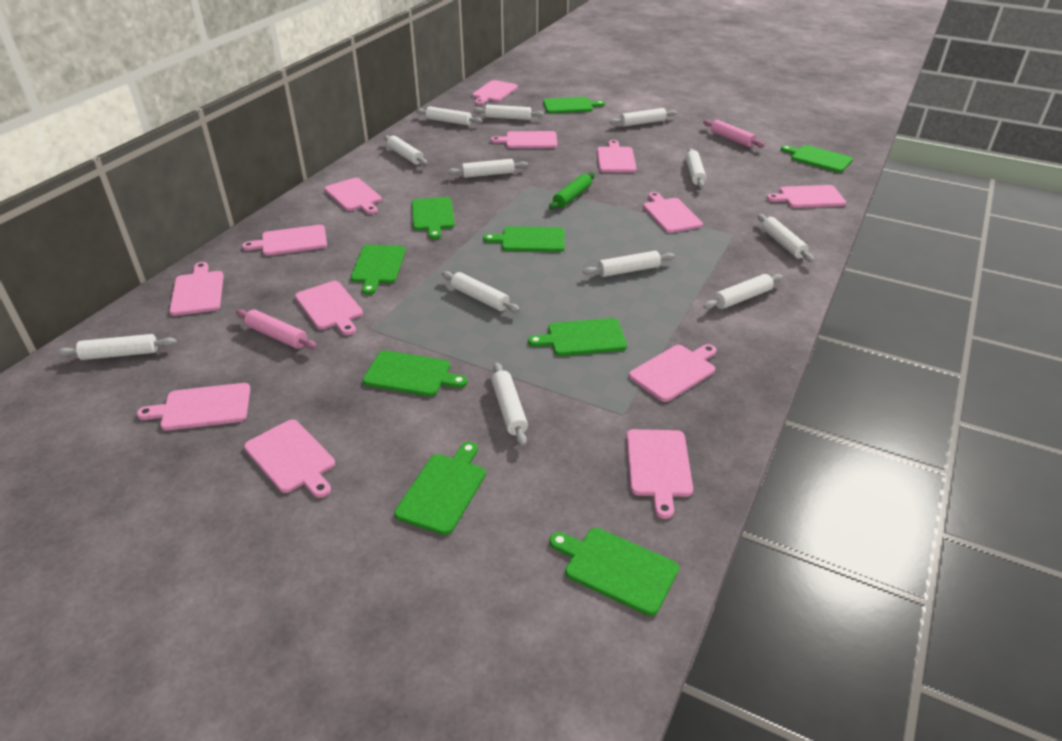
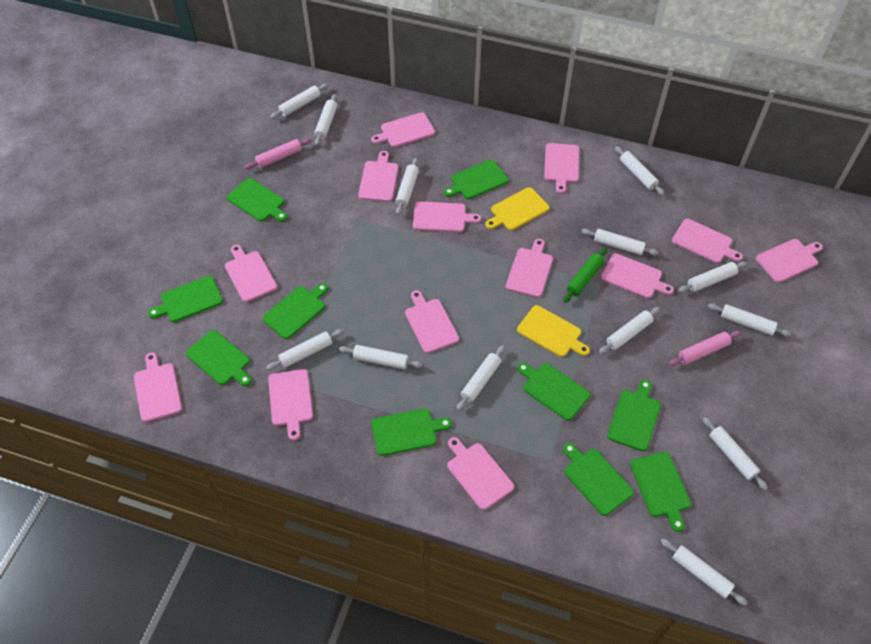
green cutting board: 9 -> 10
white rolling pin: 12 -> 13
yellow cutting board: 0 -> 2

